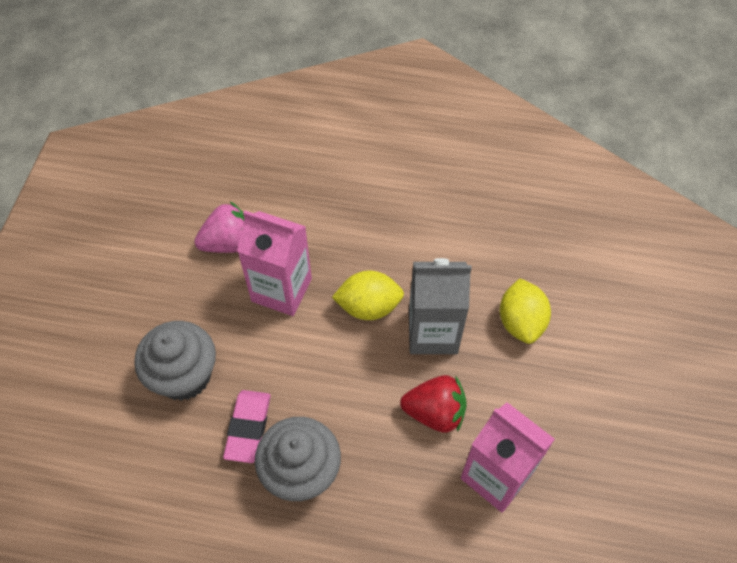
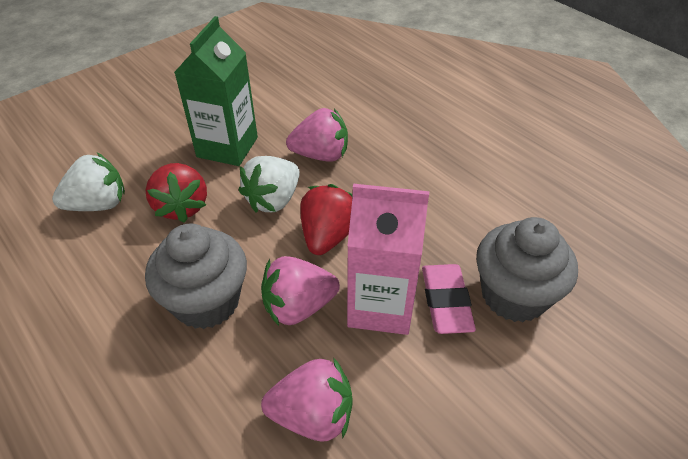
green carton: 0 -> 1
grey carton: 1 -> 0
pink carton: 2 -> 1
pink strawberry: 1 -> 3
red strawberry: 1 -> 2
white strawberry: 0 -> 2
yellow lemon: 2 -> 0

